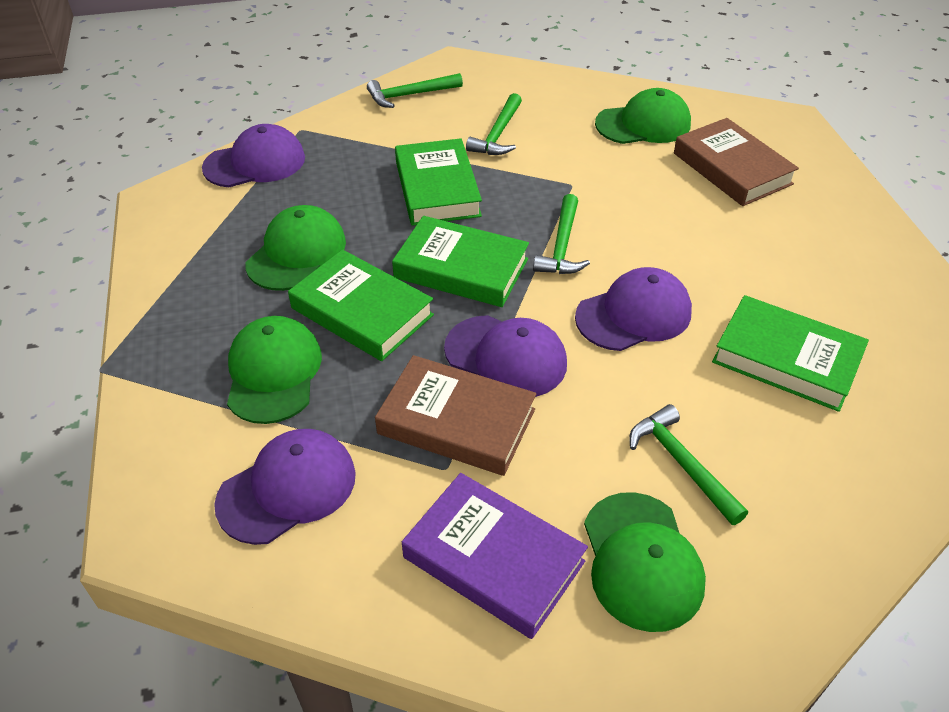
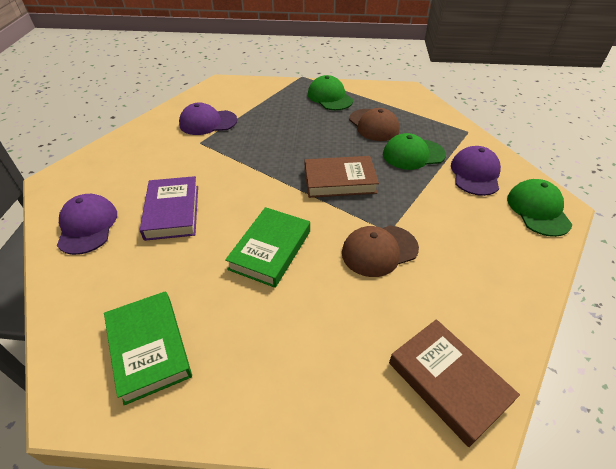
brown cap: 0 -> 2
green book: 4 -> 2
green cap: 4 -> 3
green hammer: 4 -> 0
purple cap: 4 -> 3

